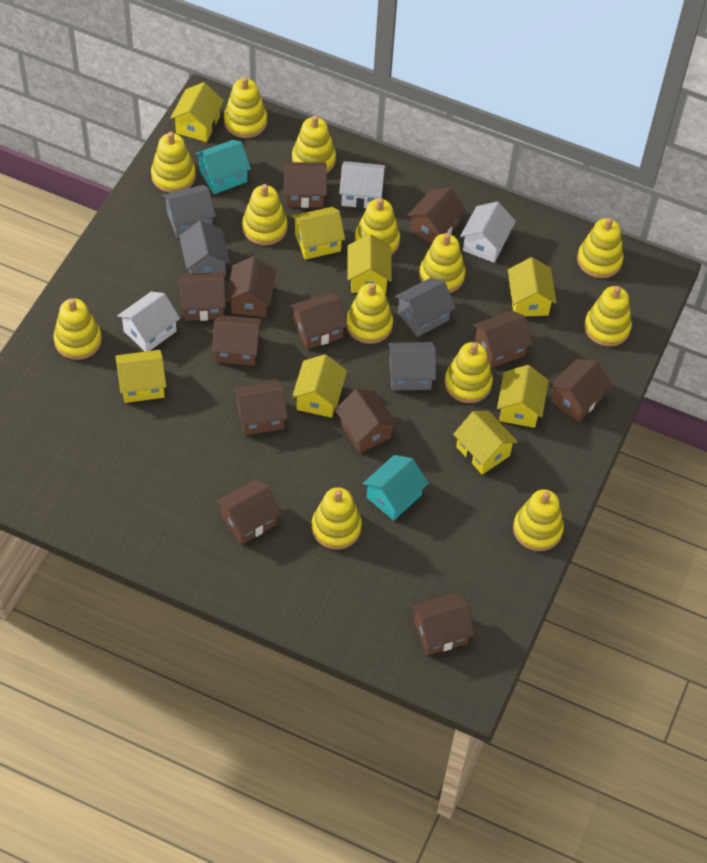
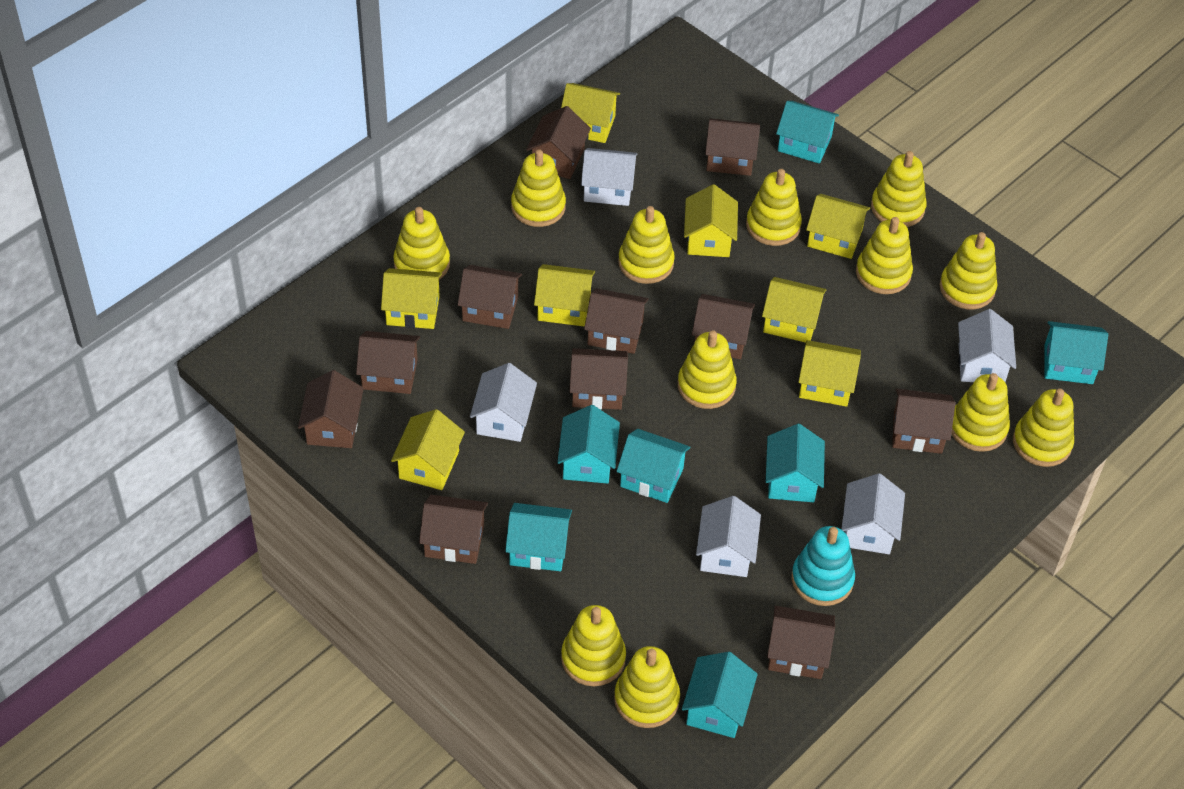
brown house: 12 -> 11
grey house: 4 -> 0
turquoise house: 2 -> 7
turquoise stacking toy: 0 -> 1
white house: 3 -> 5
yellow stacking toy: 13 -> 12

